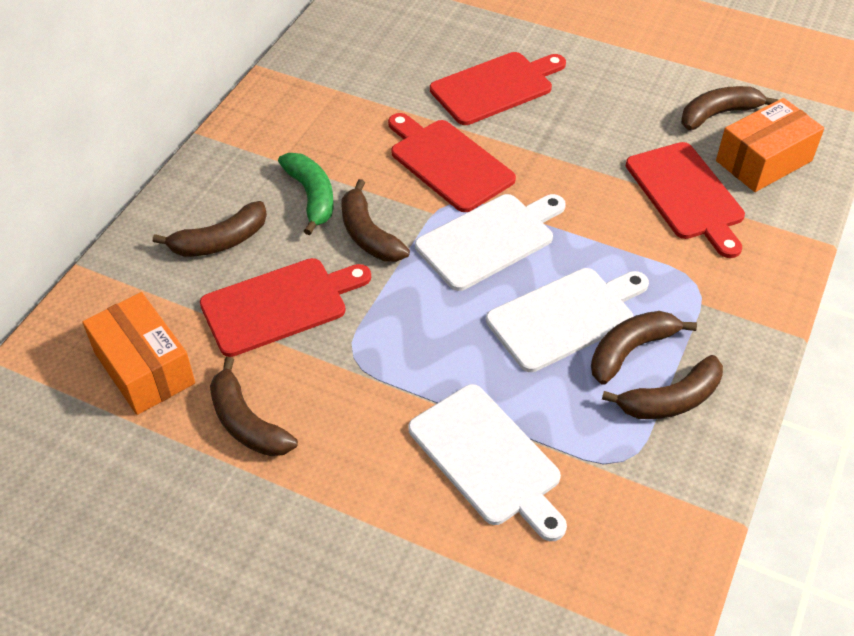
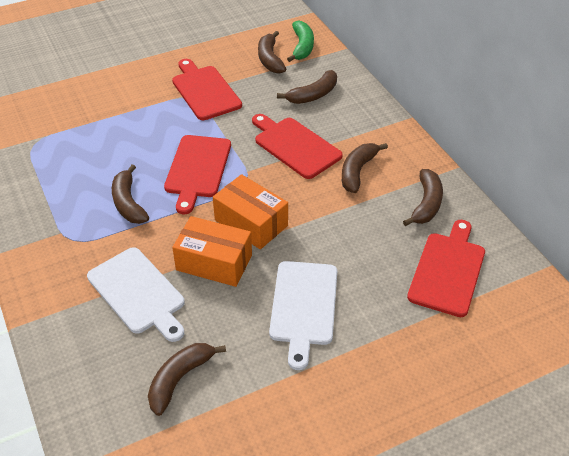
white cutting board: 3 -> 2

